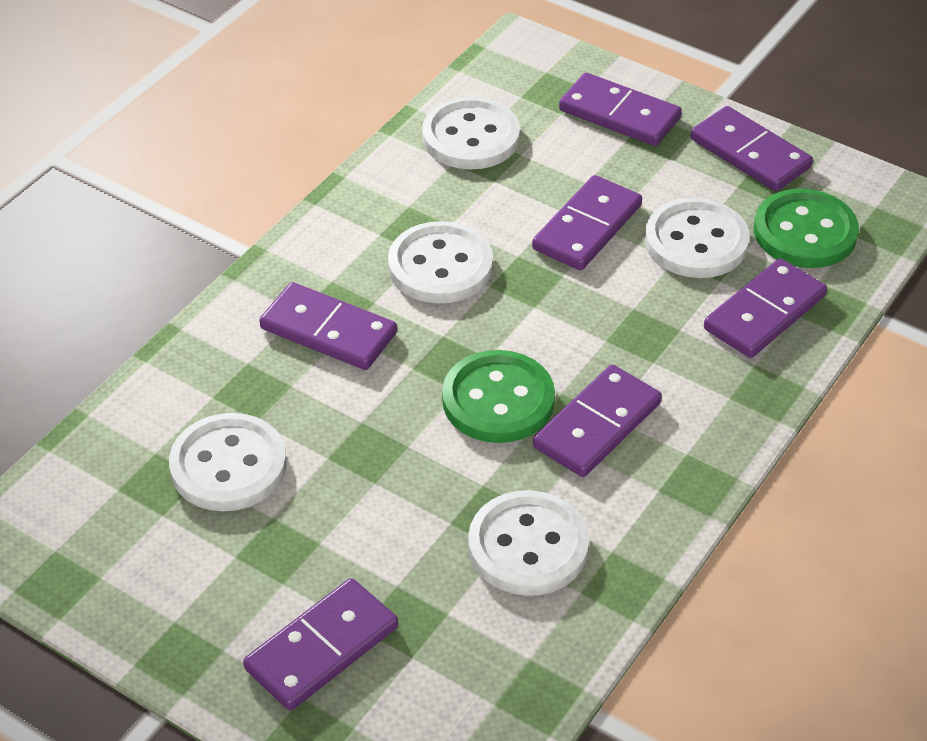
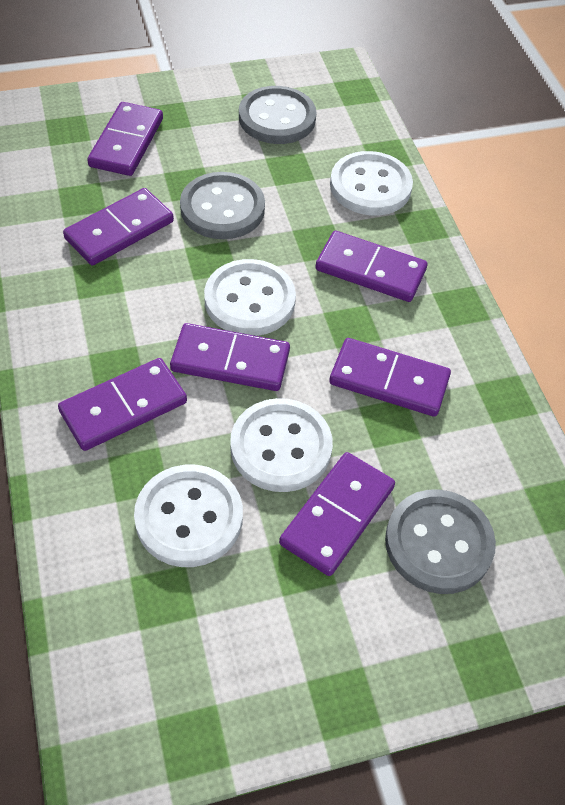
green button: 2 -> 0
grey button: 0 -> 3
white button: 5 -> 4

